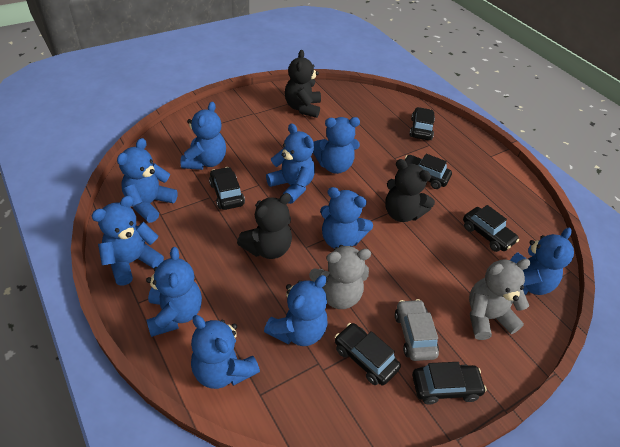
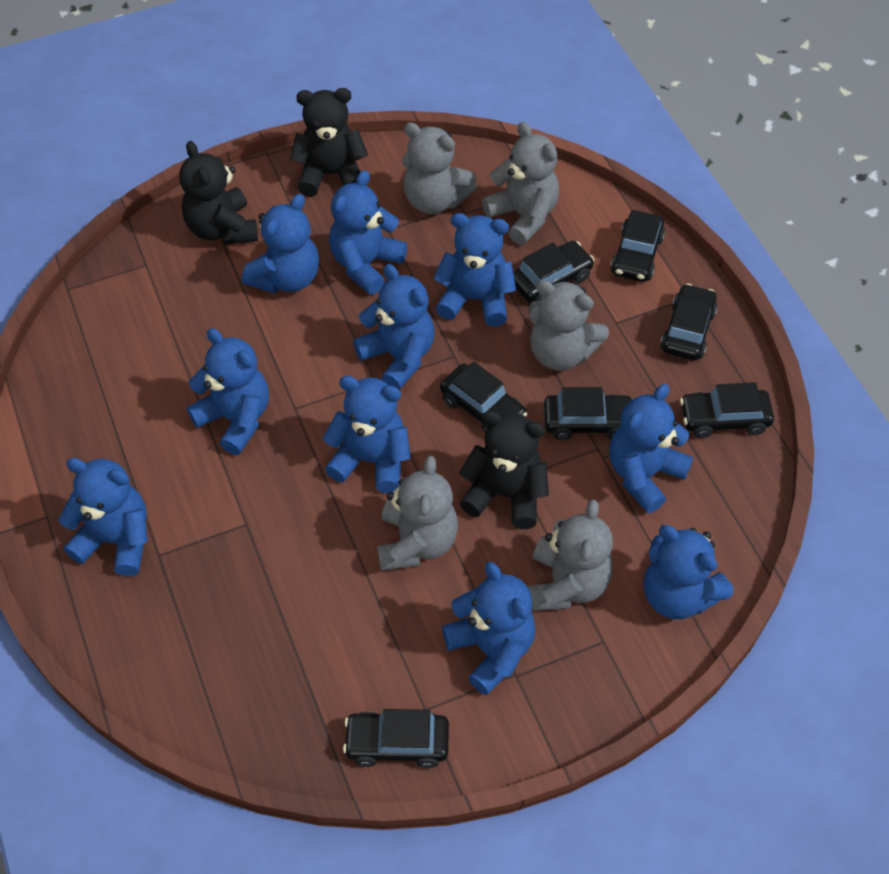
black car: 6 -> 7
grey car: 1 -> 0
grey teddy bear: 2 -> 5

